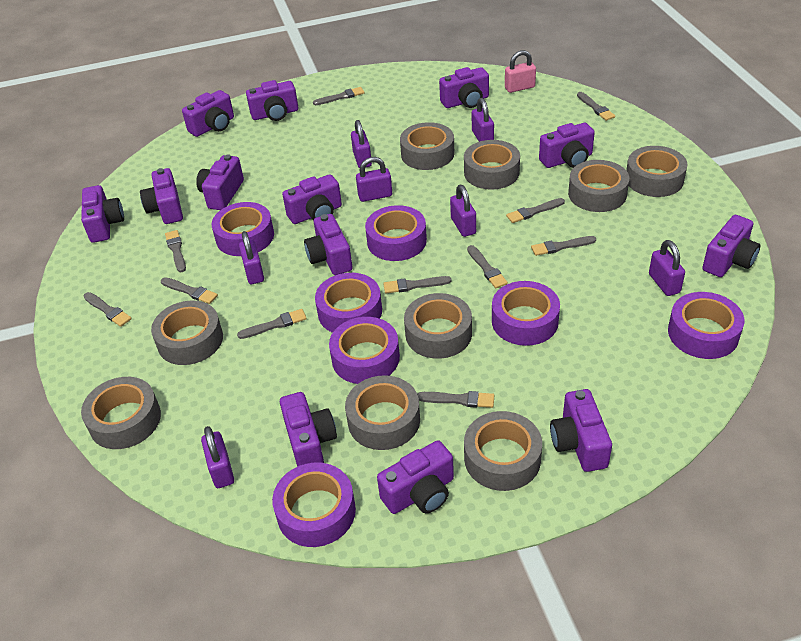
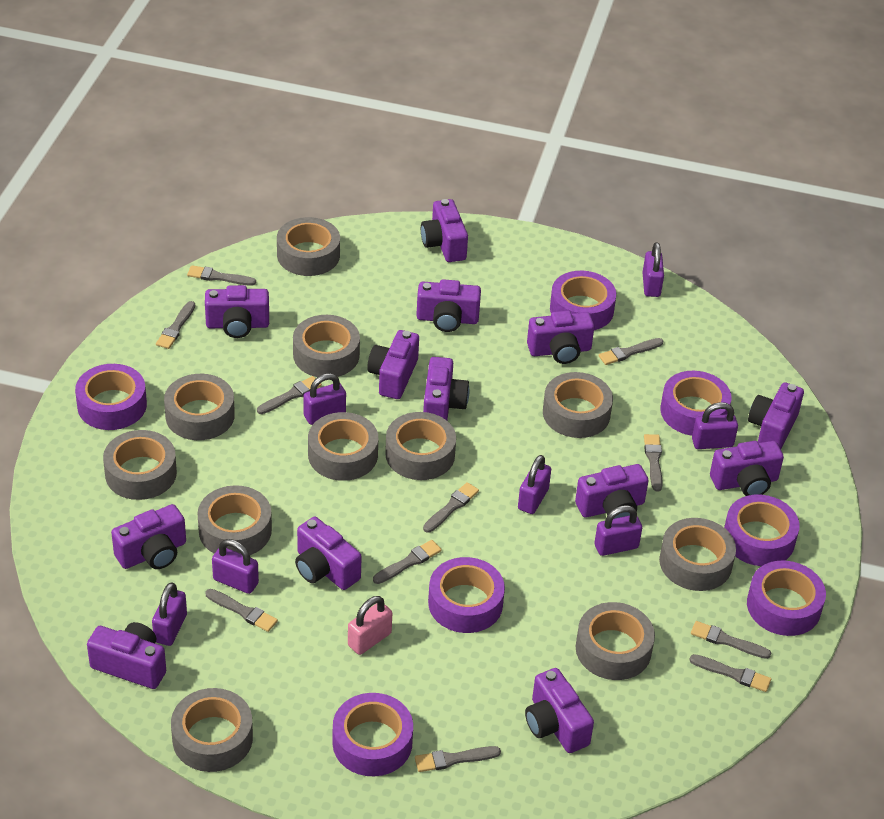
grey tape: 9 -> 11

